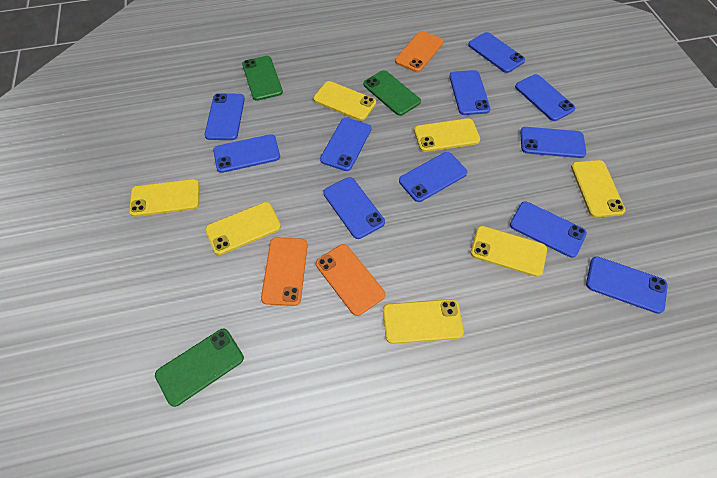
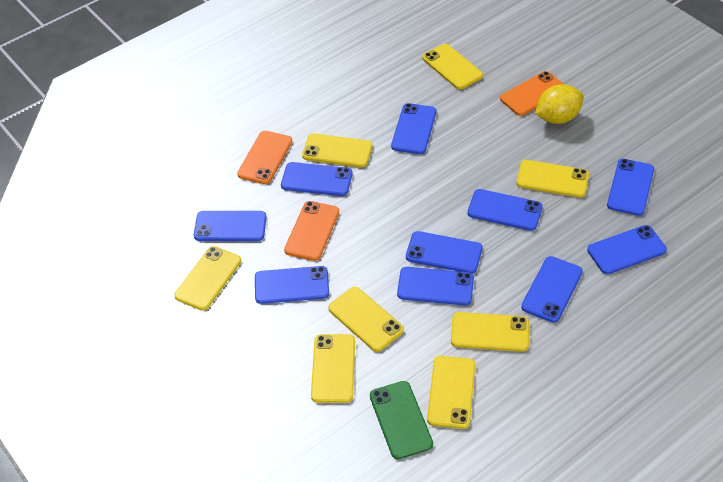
blue phone: 11 -> 10
green phone: 3 -> 1
yellow lemon: 0 -> 1
yellow phone: 7 -> 8

